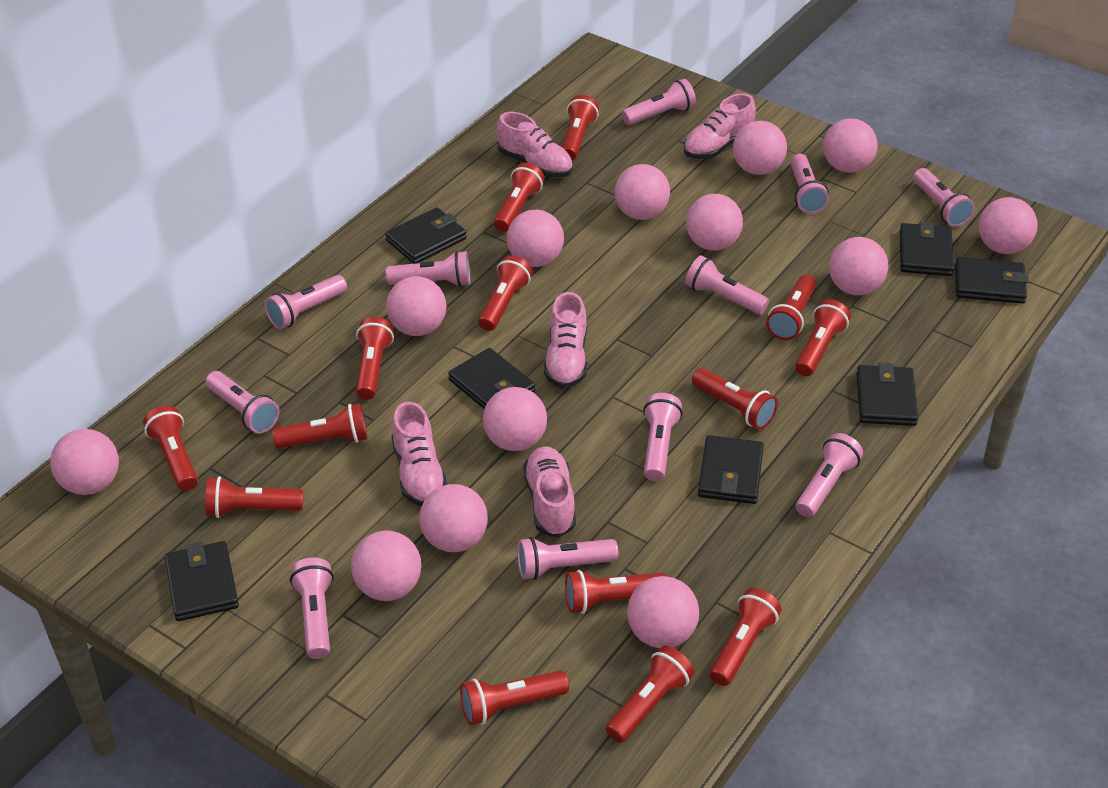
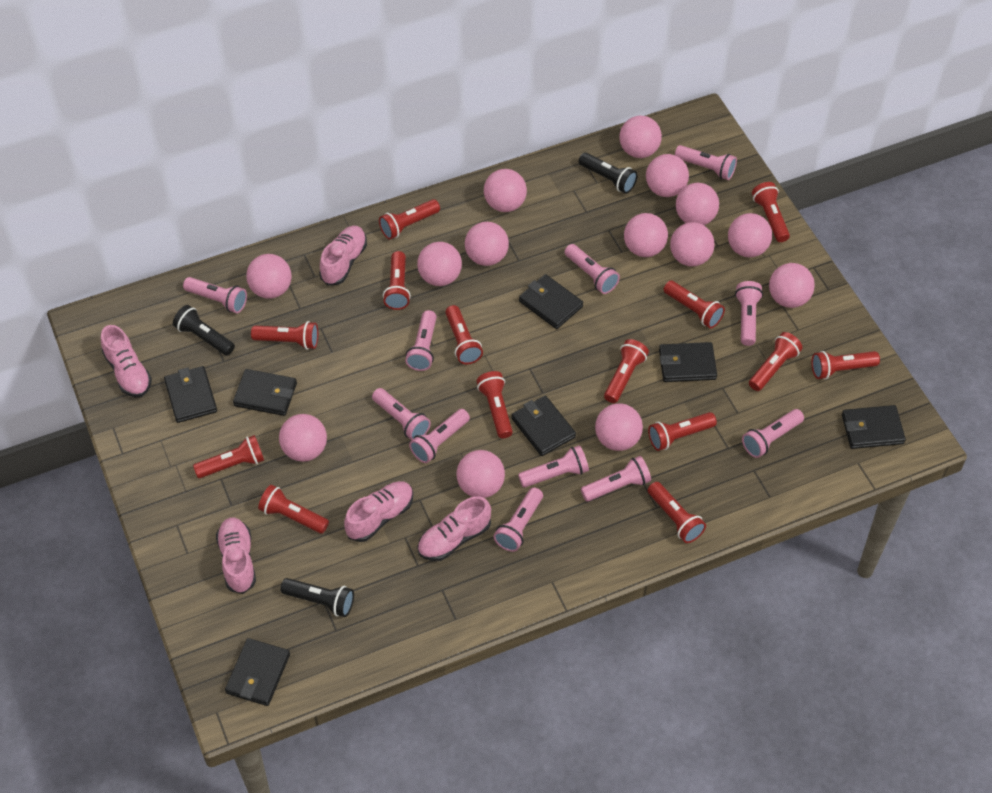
black flashlight: 0 -> 3
pink ball: 13 -> 14

